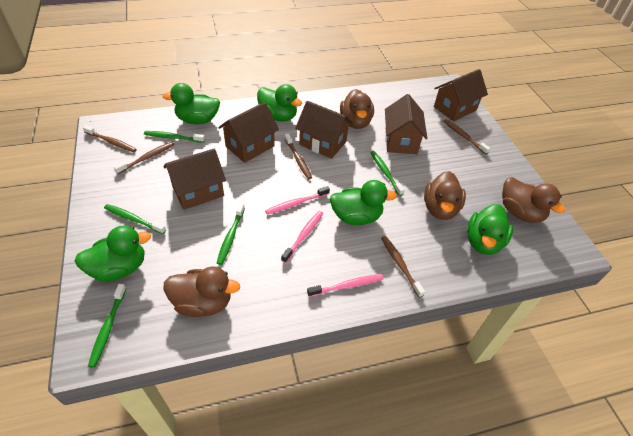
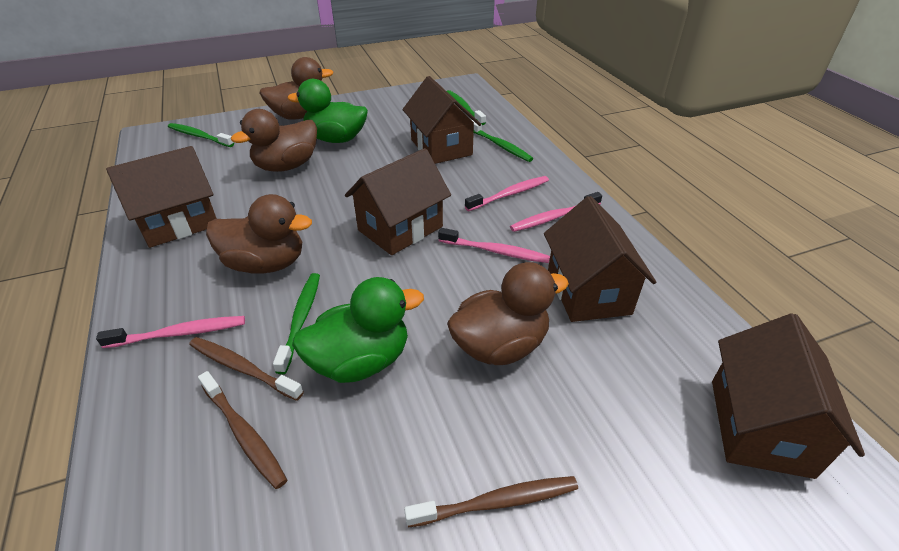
brown toothbrush: 5 -> 3
green duck: 5 -> 2
green toothbrush: 5 -> 4
pink toothbrush: 3 -> 4

